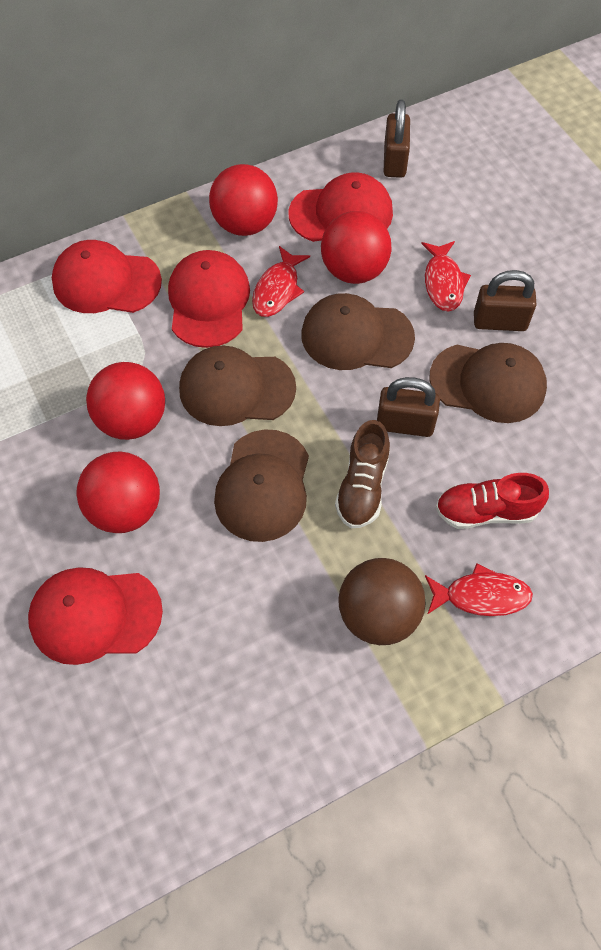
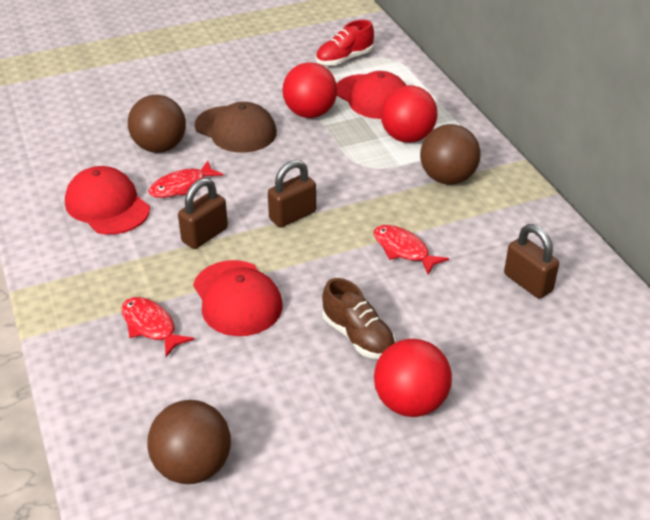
brown ball: 1 -> 3
brown cap: 4 -> 1
red ball: 4 -> 3
red cap: 4 -> 3

